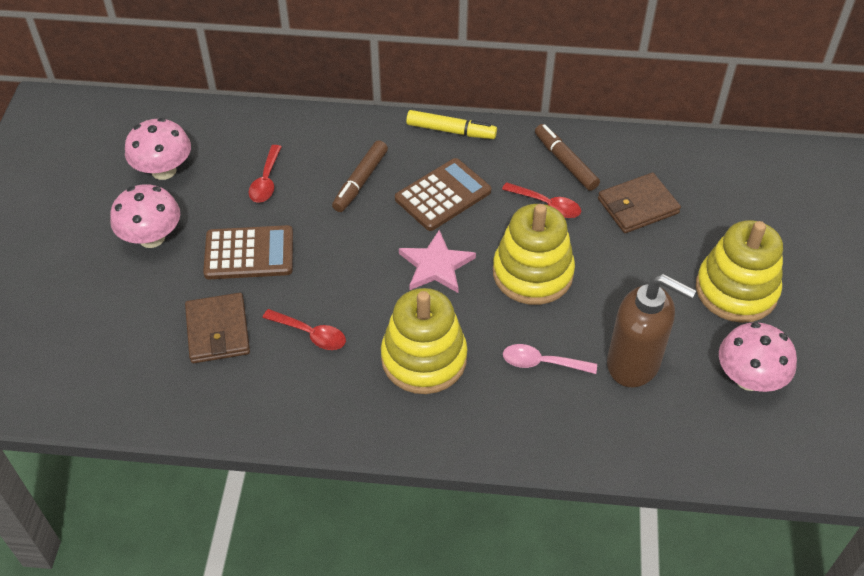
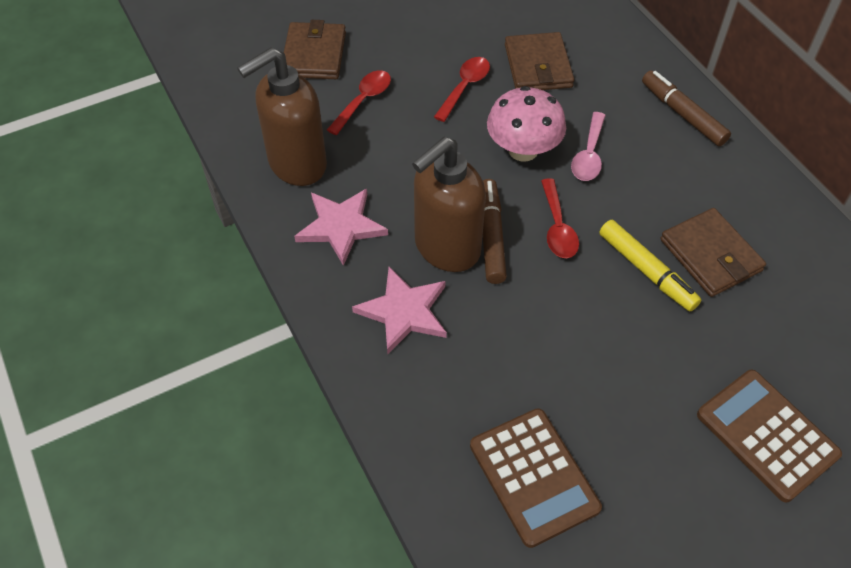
brown soap dispenser: 1 -> 2
brown wallet: 2 -> 3
pink mushroom: 3 -> 1
pink star: 1 -> 2
yellow stacking toy: 3 -> 0

